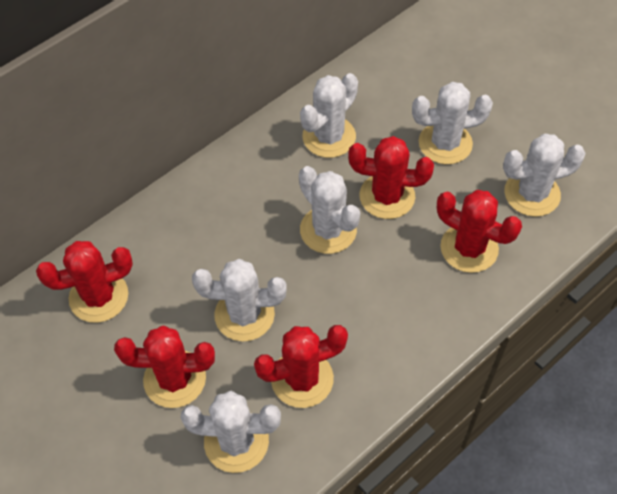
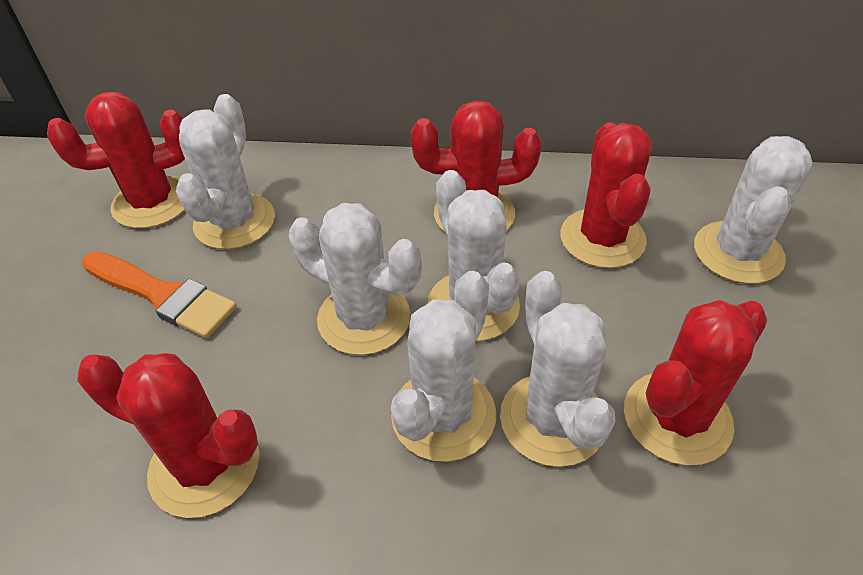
orange brush: 0 -> 1

